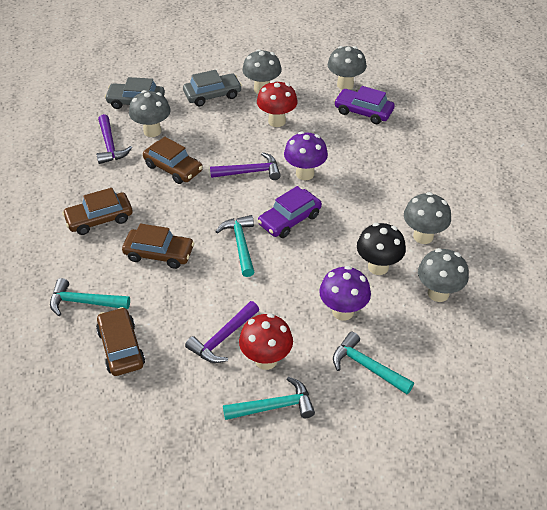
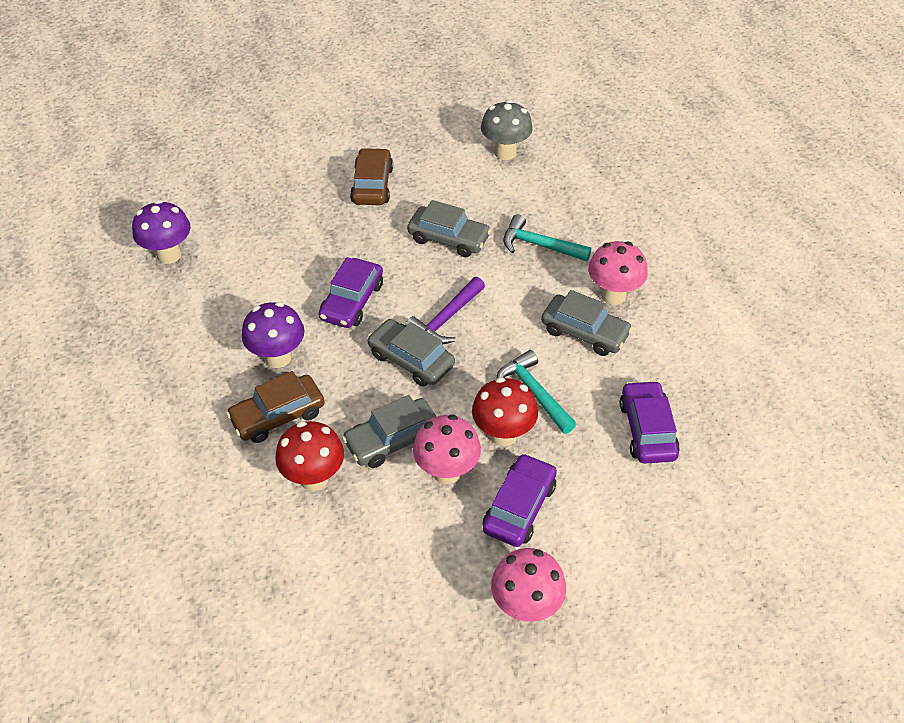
black mushroom: 1 -> 0
brown car: 4 -> 2
grey car: 2 -> 4
grey mushroom: 5 -> 1
pink mushroom: 0 -> 3
purple car: 2 -> 3
purple hammer: 3 -> 1
turquoise hammer: 4 -> 2

